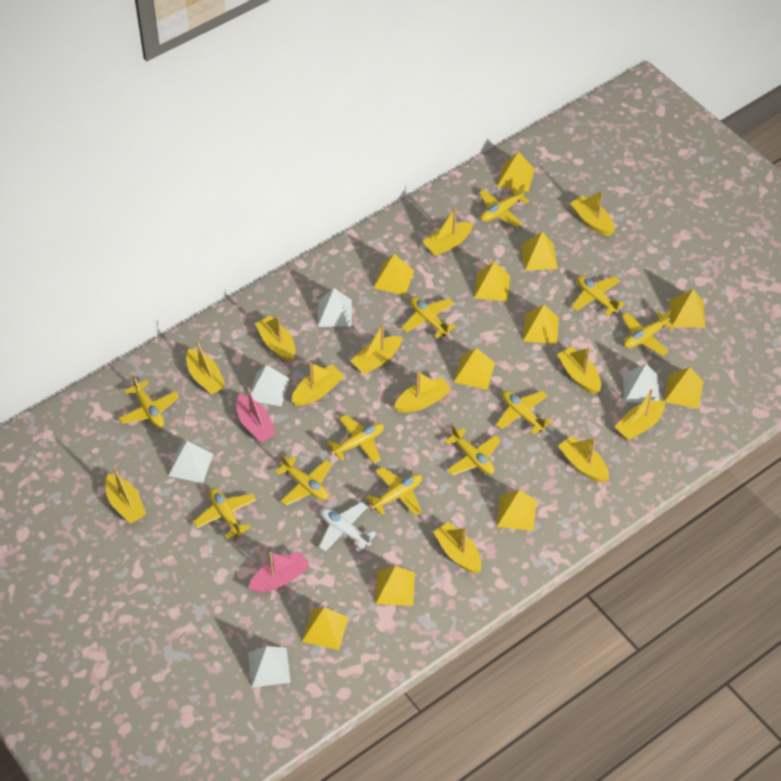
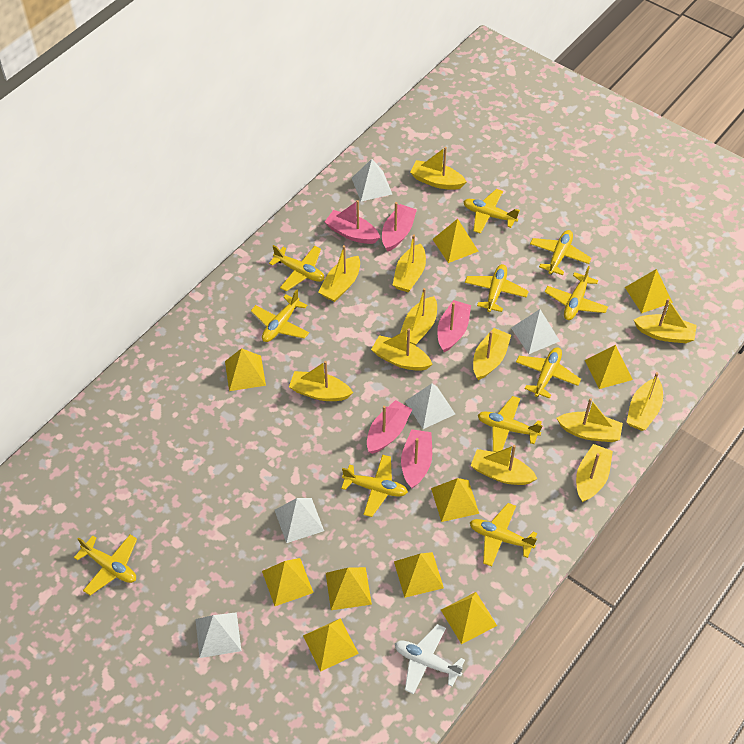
pink boat: 2 -> 5
yellow pyramid: 11 -> 10

